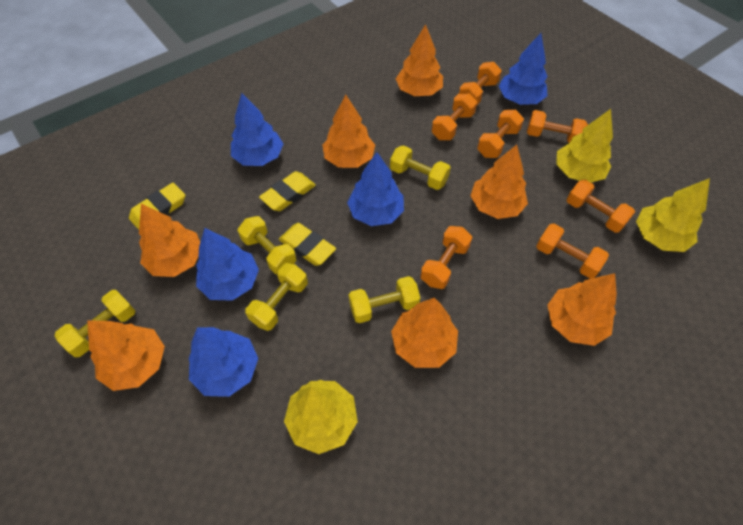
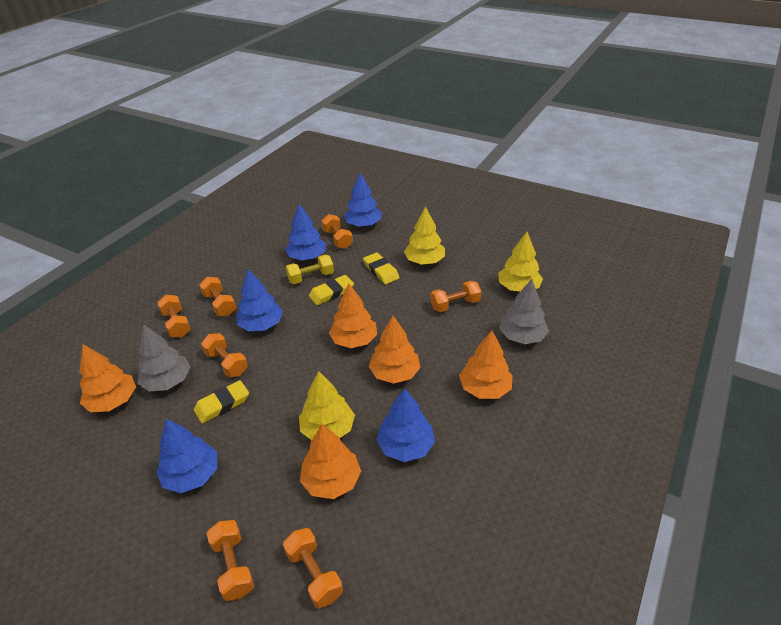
grey tree: 0 -> 2
orange tree: 7 -> 5
yellow dumbbell: 5 -> 1

